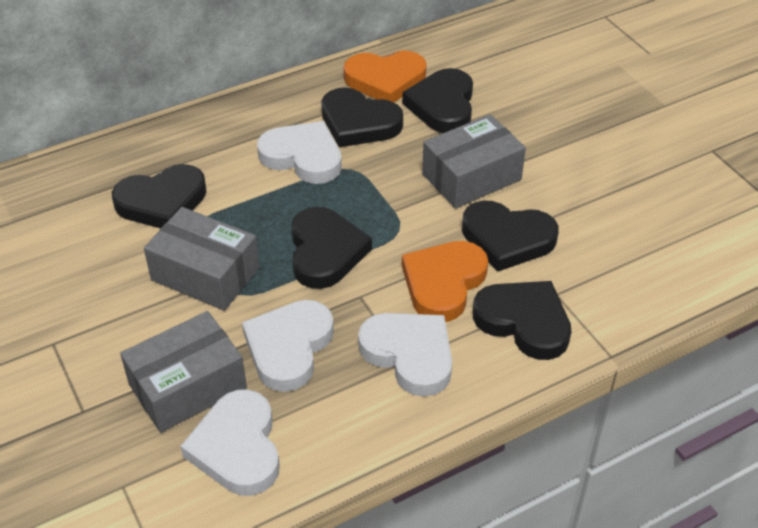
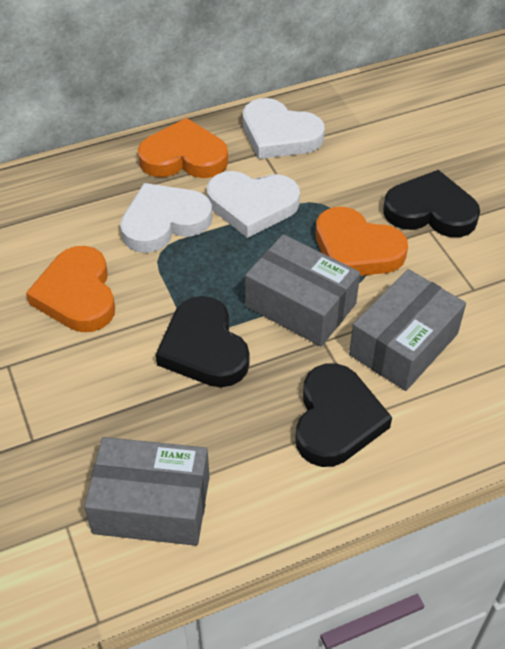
black heart: 6 -> 3
orange heart: 2 -> 3
white heart: 4 -> 3

